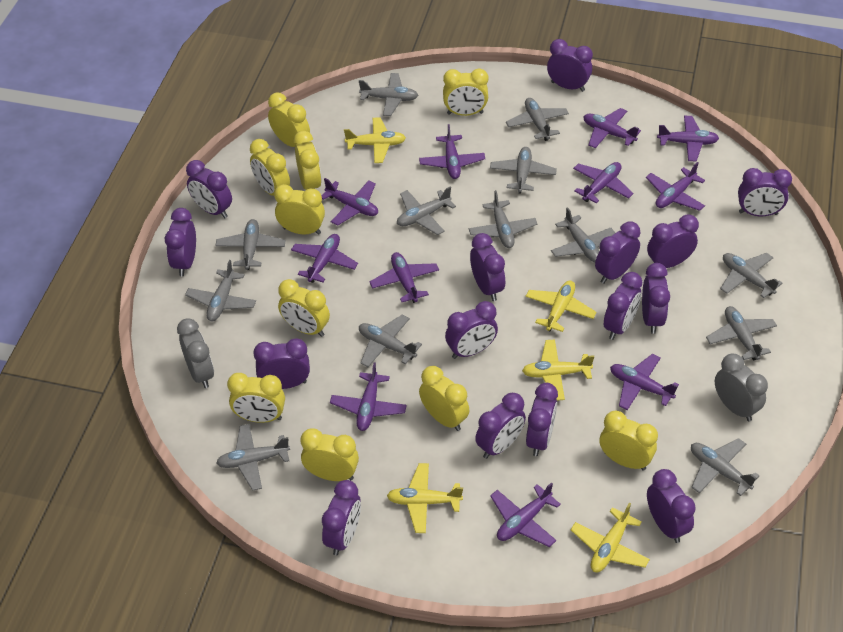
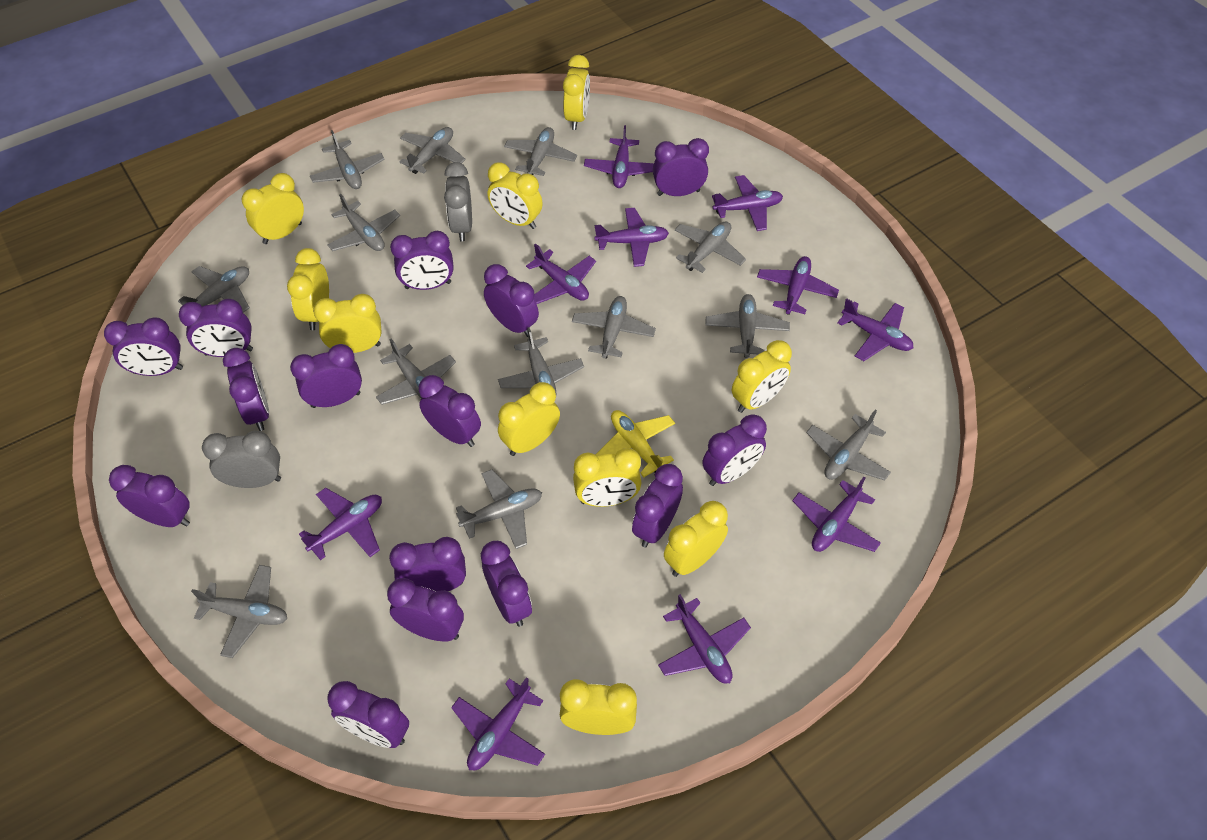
purple plane: 11 -> 10
yellow plane: 5 -> 1

